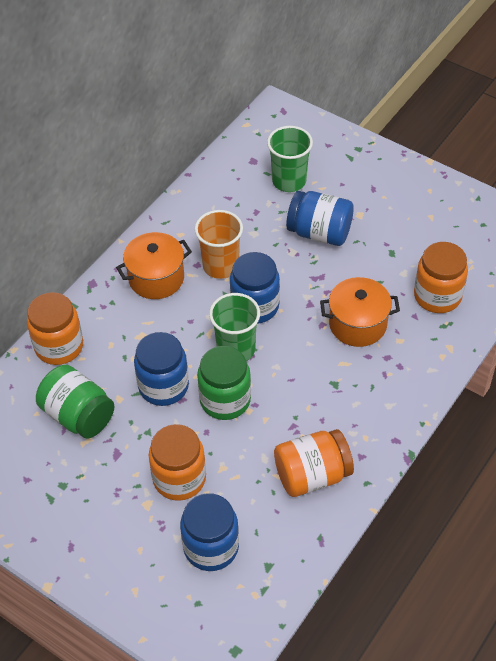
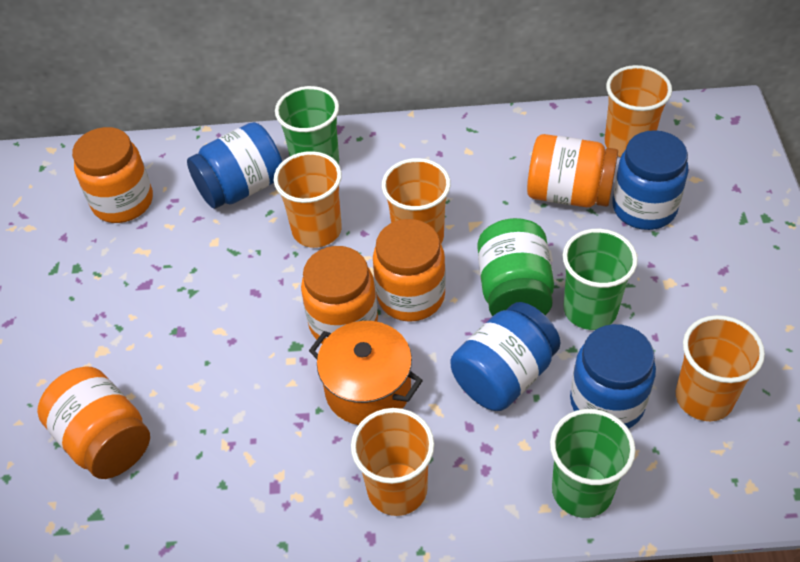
green cup: 2 -> 3
green jar: 2 -> 1
orange cup: 1 -> 5
orange jar: 4 -> 5
orange pot: 2 -> 1

